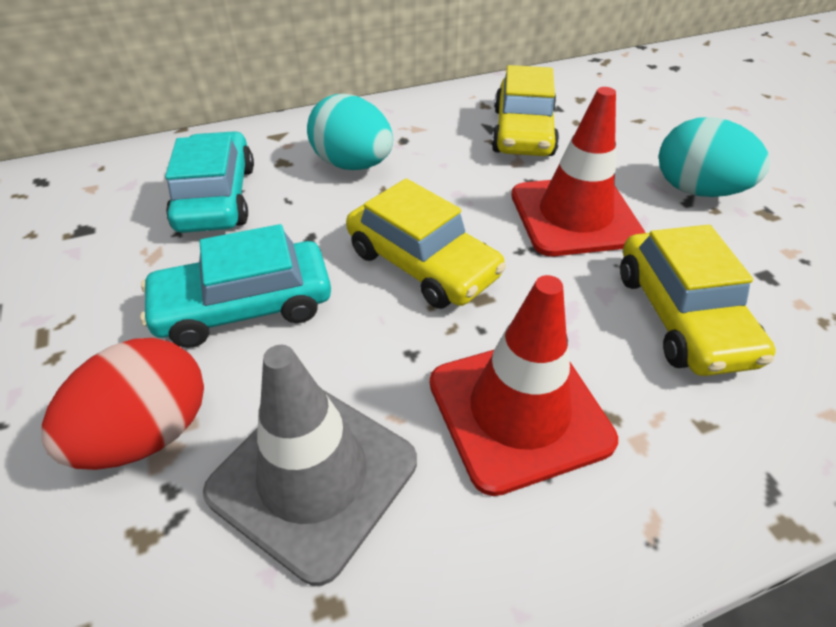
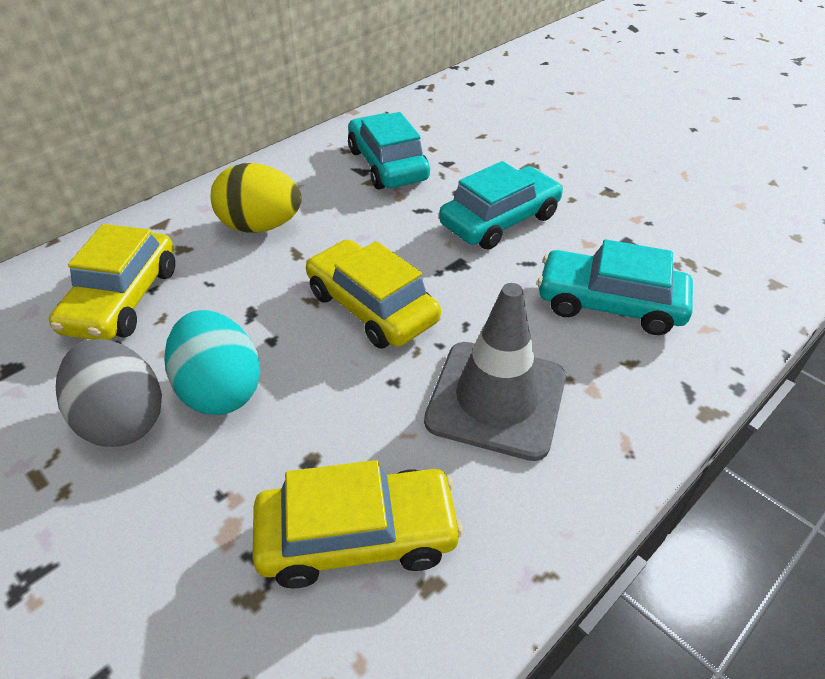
grey egg: 0 -> 1
red egg: 1 -> 0
red traffic cone: 2 -> 0
turquoise car: 2 -> 3
turquoise egg: 2 -> 1
yellow egg: 0 -> 1

